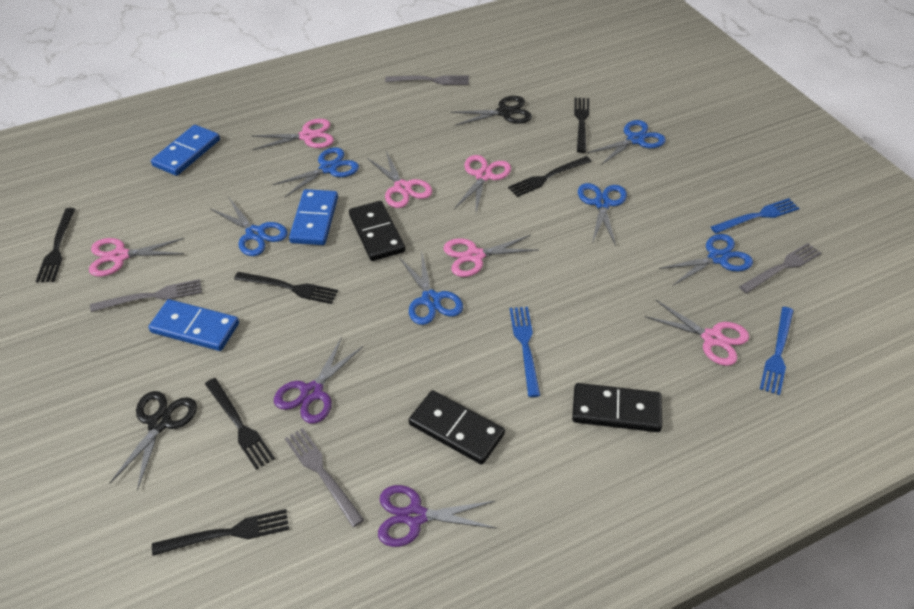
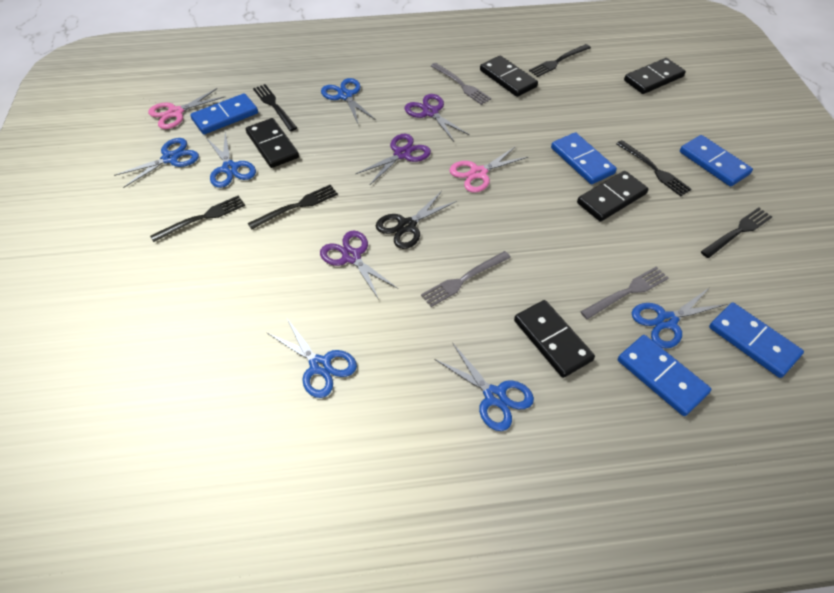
black domino: 3 -> 5
black scissors: 2 -> 1
blue domino: 3 -> 5
blue fork: 3 -> 0
grey fork: 4 -> 3
pink scissors: 6 -> 2
purple scissors: 2 -> 3

